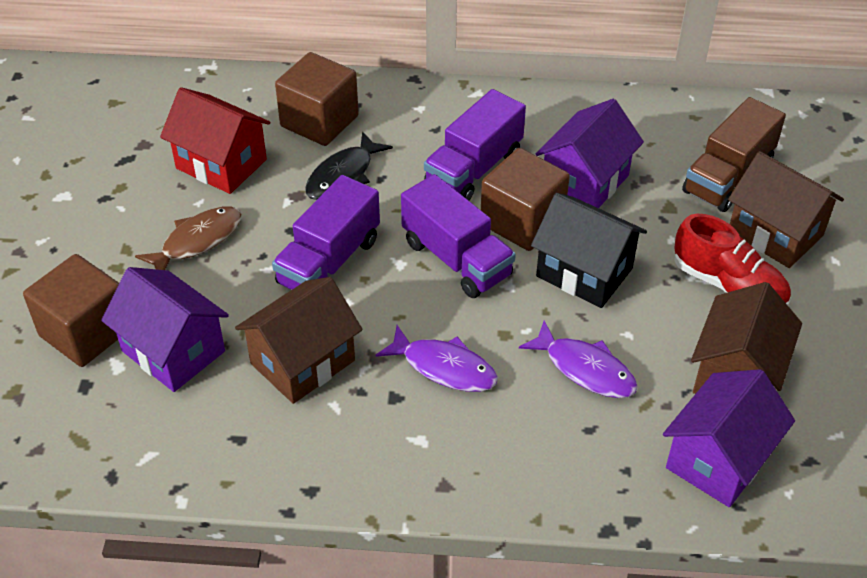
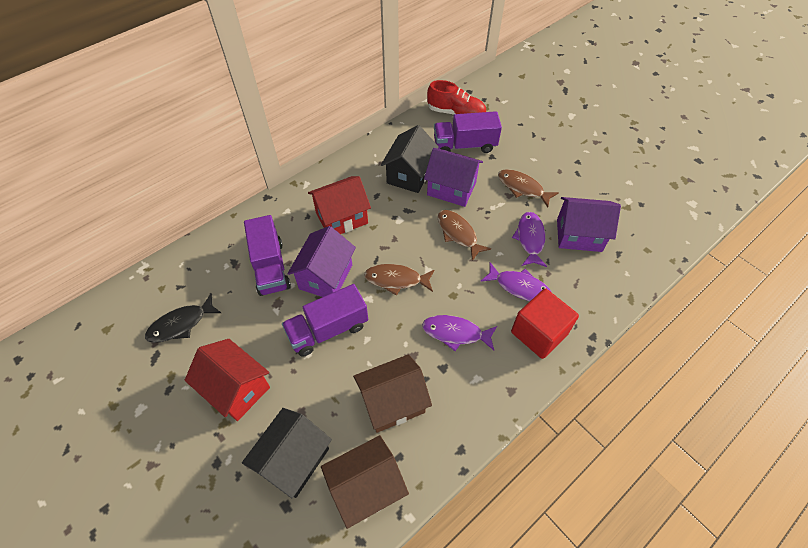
black house: 1 -> 2
brown cube: 3 -> 0
brown fish: 1 -> 3
brown house: 3 -> 2
brown truck: 1 -> 0
purple fish: 2 -> 3
red cube: 0 -> 1
red house: 1 -> 2

